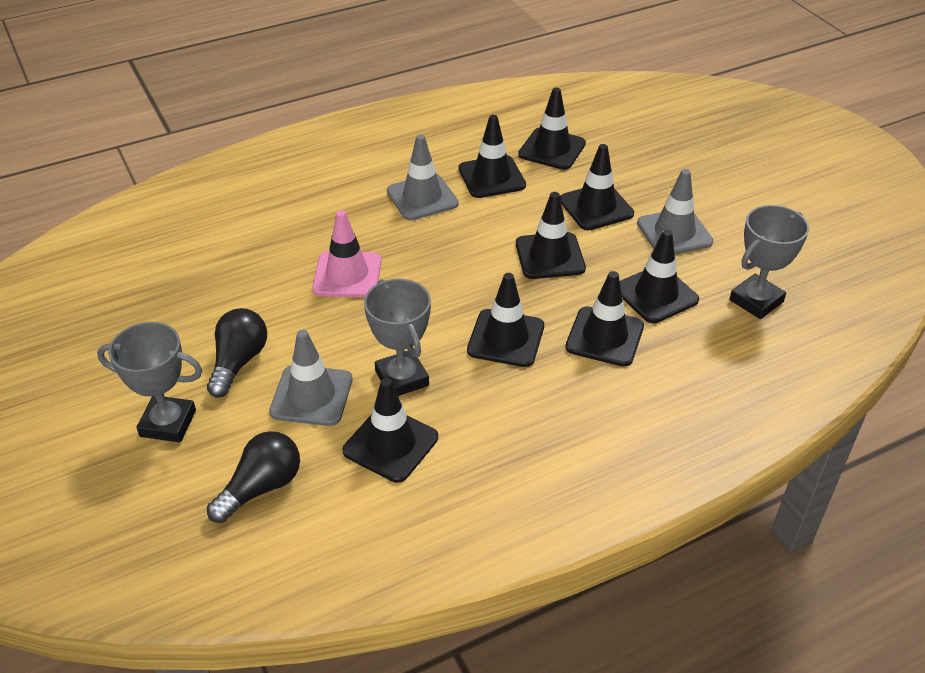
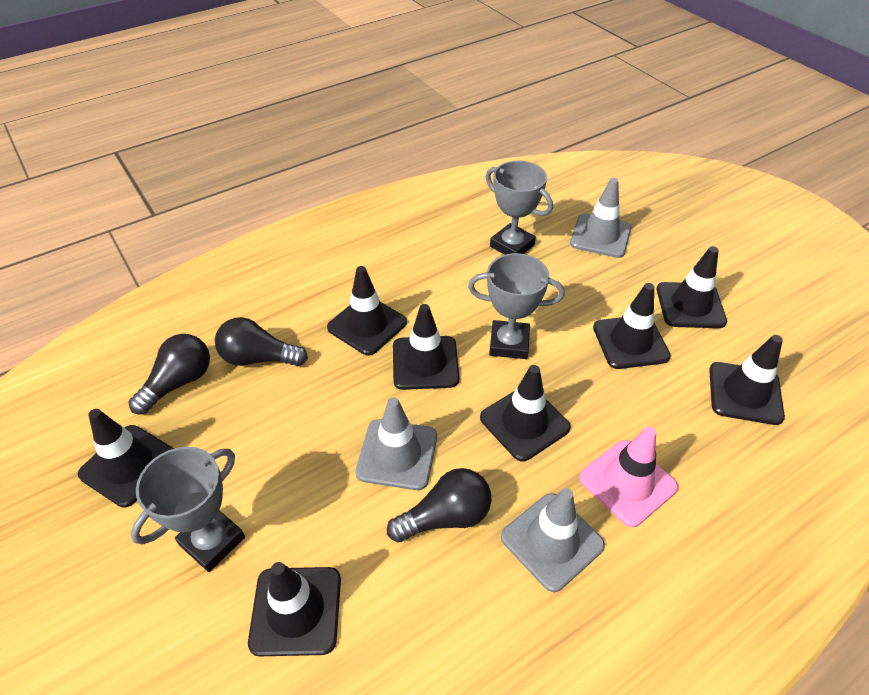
black light bulb: 2 -> 3

